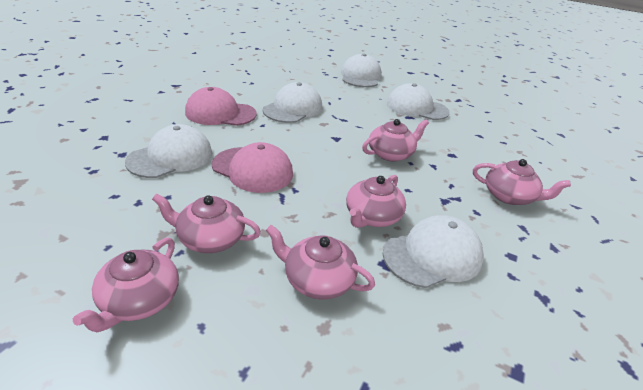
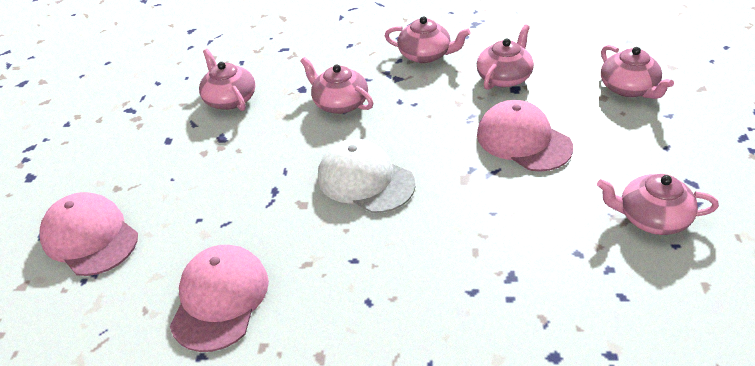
pink cap: 2 -> 3
white cap: 5 -> 1

